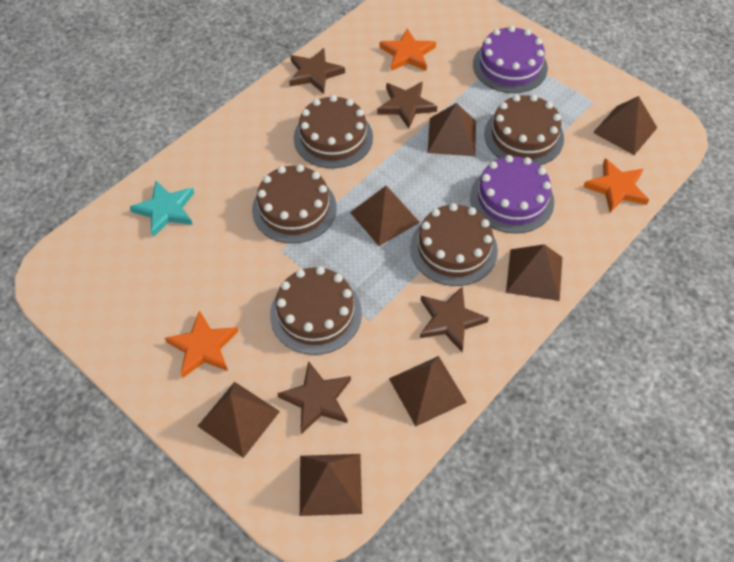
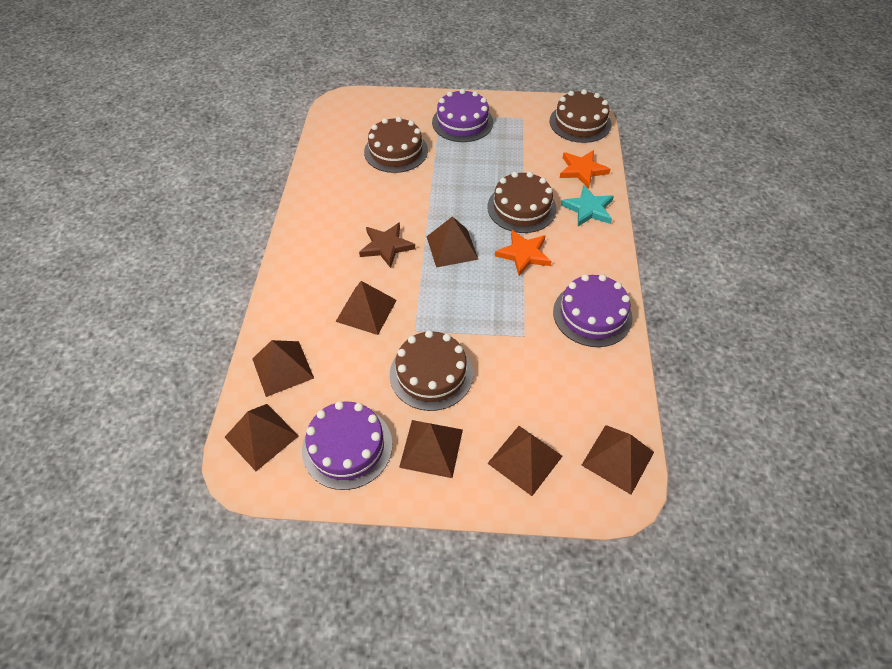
brown cake: 5 -> 4
brown star: 4 -> 1
orange star: 3 -> 2
purple cake: 2 -> 3

